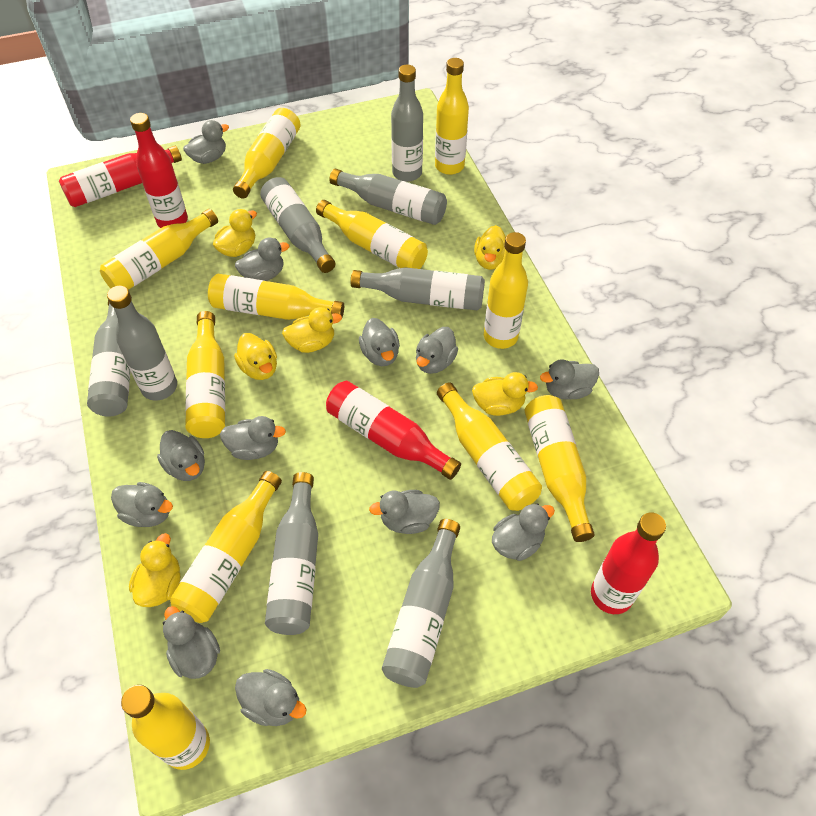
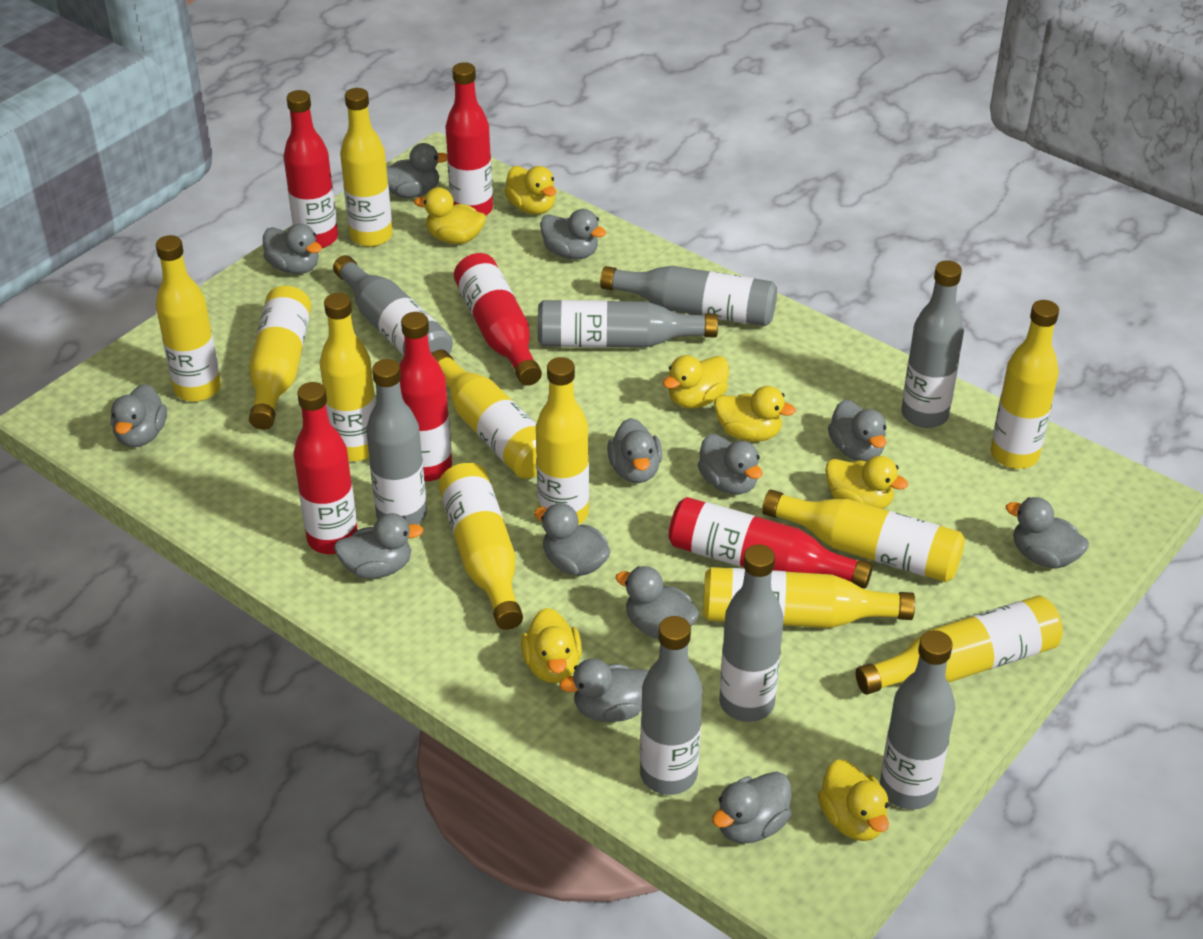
grey duck: 12 -> 13
red bottle: 4 -> 6
yellow duck: 6 -> 7

